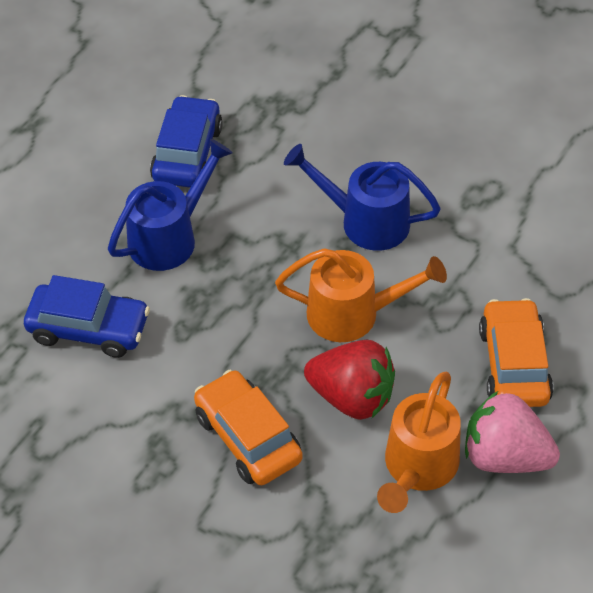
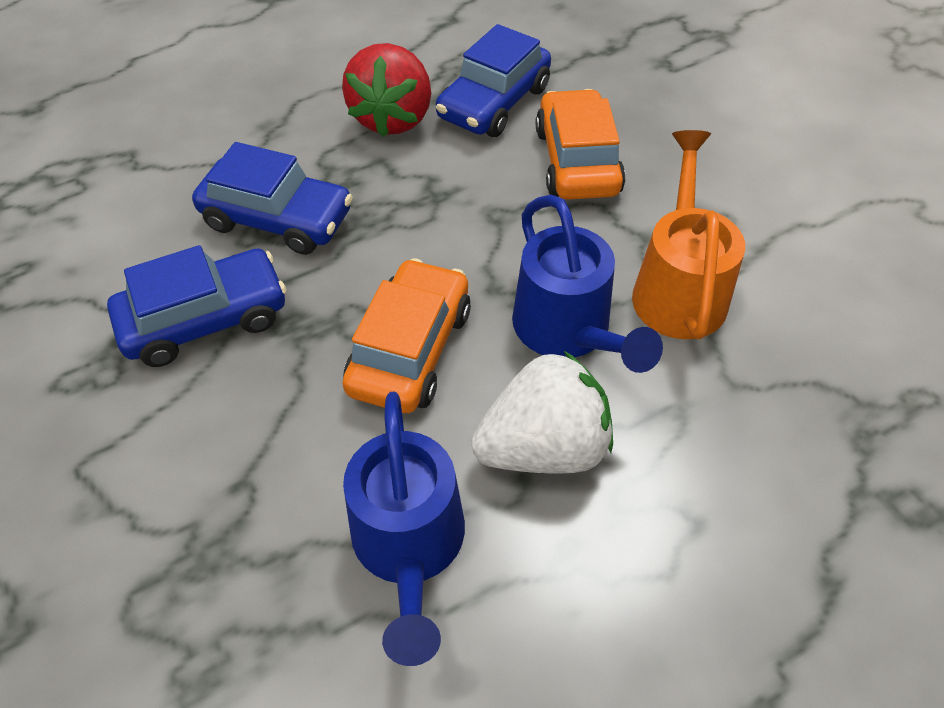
blue car: 2 -> 3
orange watering can: 2 -> 1
pink strawberry: 1 -> 0
white strawberry: 0 -> 1

